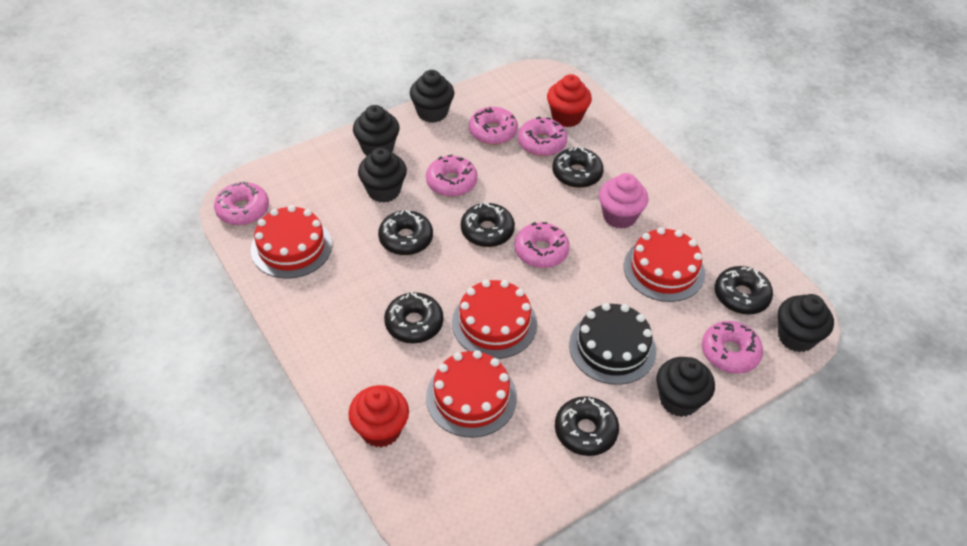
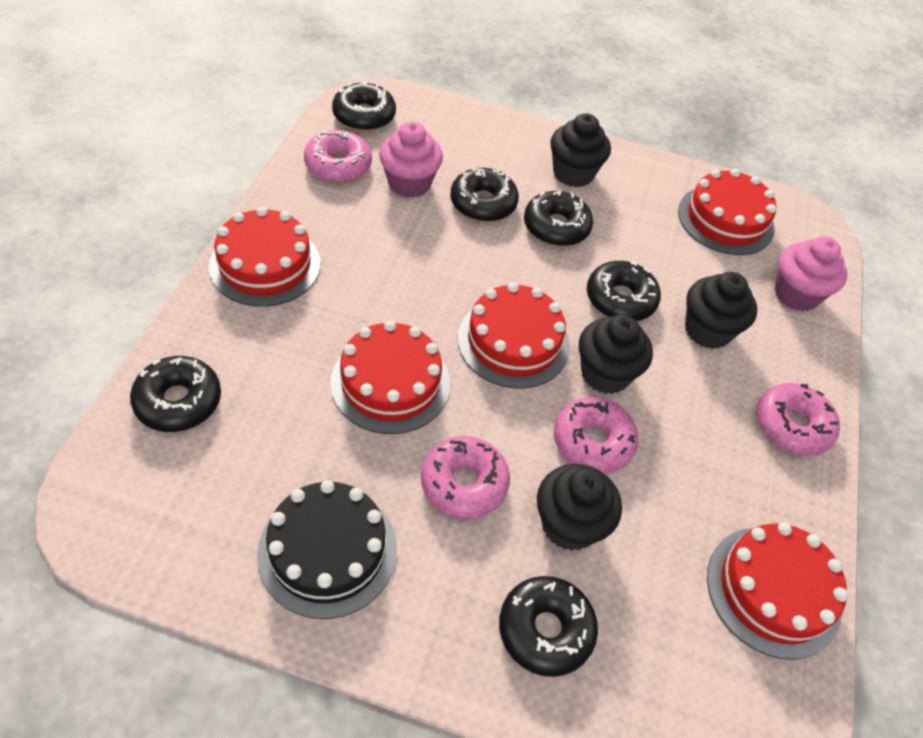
black cupcake: 5 -> 4
pink cupcake: 1 -> 2
pink donut: 6 -> 4
red cake: 4 -> 5
red cupcake: 2 -> 0

